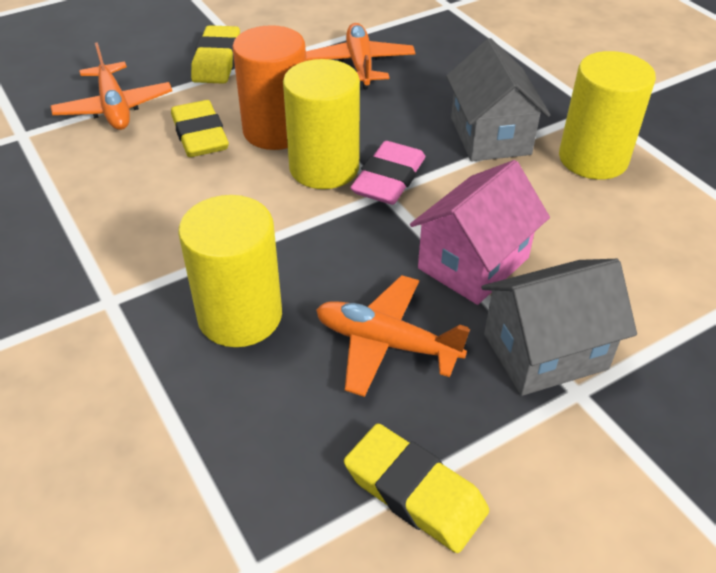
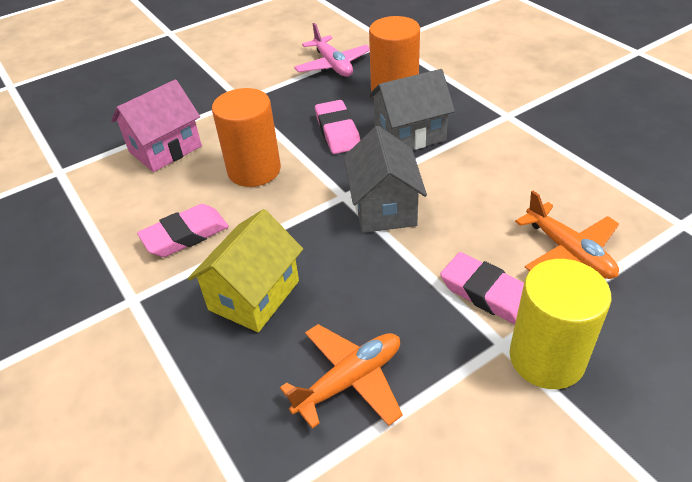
orange cylinder: 1 -> 2
orange plane: 3 -> 2
pink eraser: 1 -> 3
pink plane: 0 -> 1
yellow cylinder: 3 -> 1
yellow eraser: 3 -> 0
yellow house: 0 -> 1

